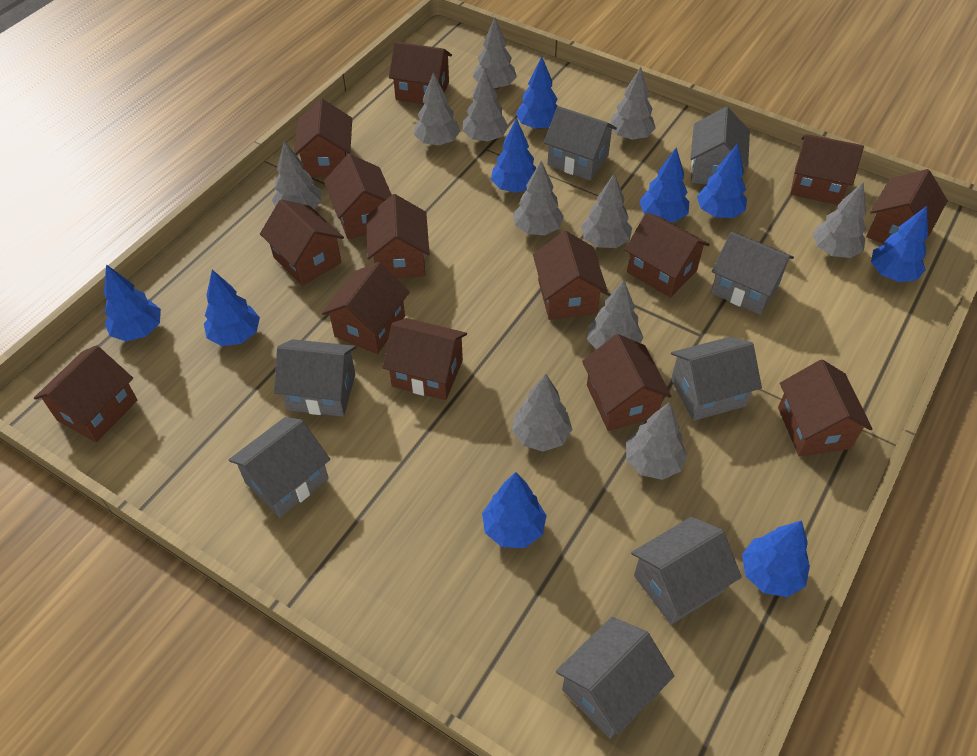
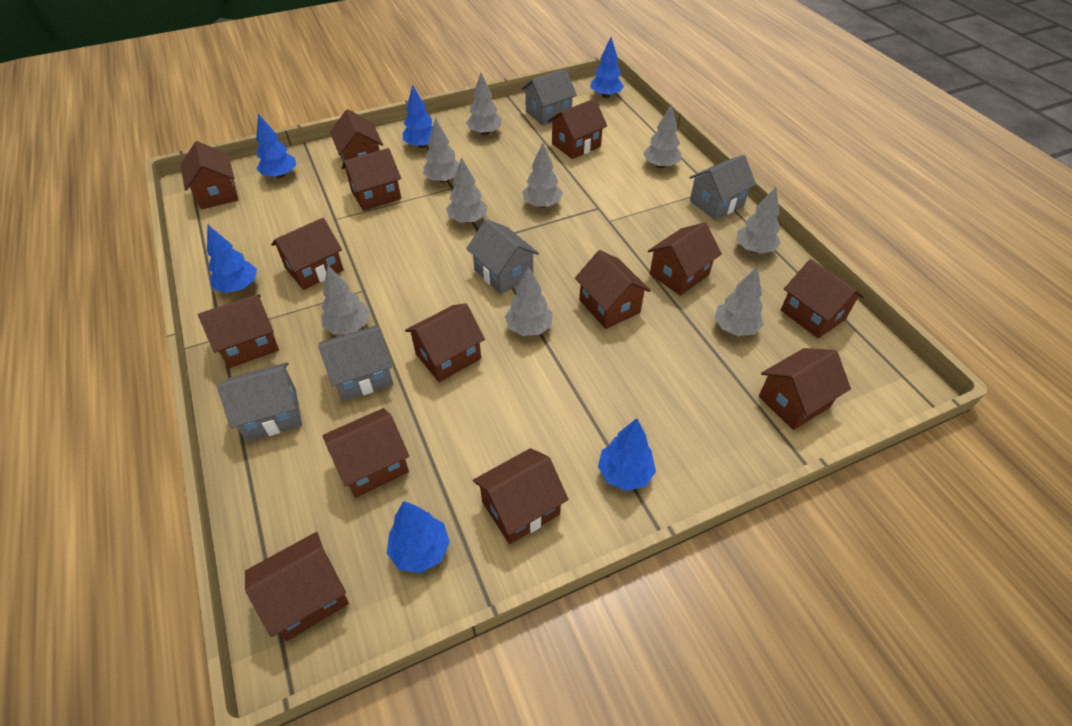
blue tree: 9 -> 6
grey house: 8 -> 5
grey tree: 11 -> 9

